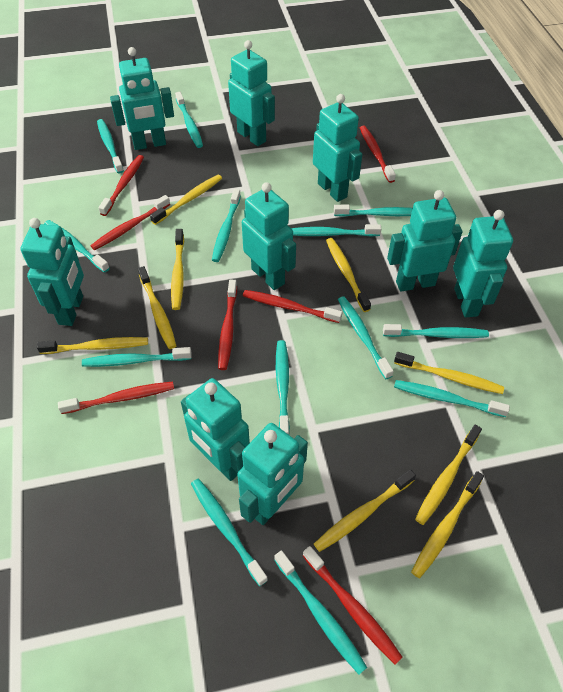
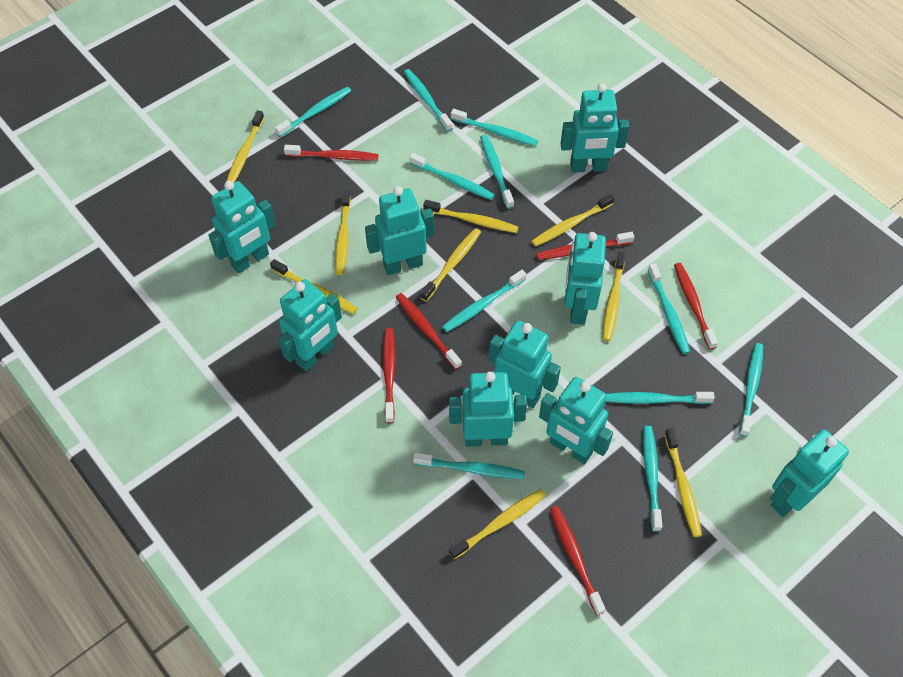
red toothbrush: 7 -> 6
turquoise toothbrush: 13 -> 11

